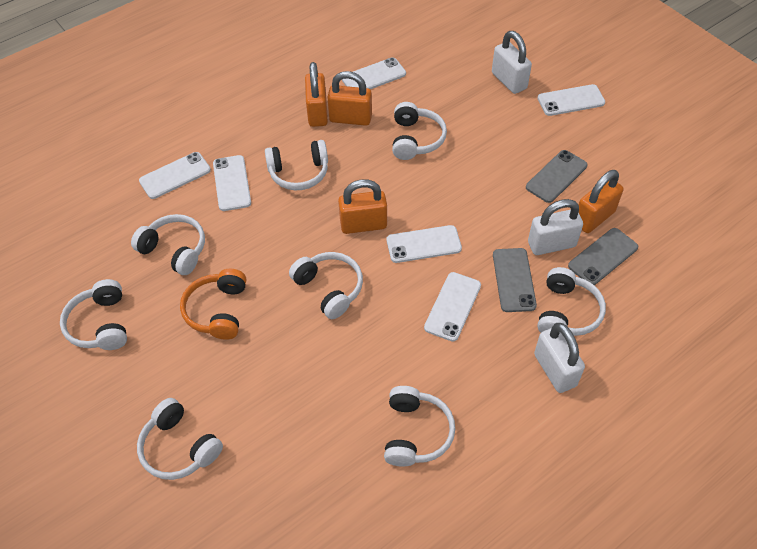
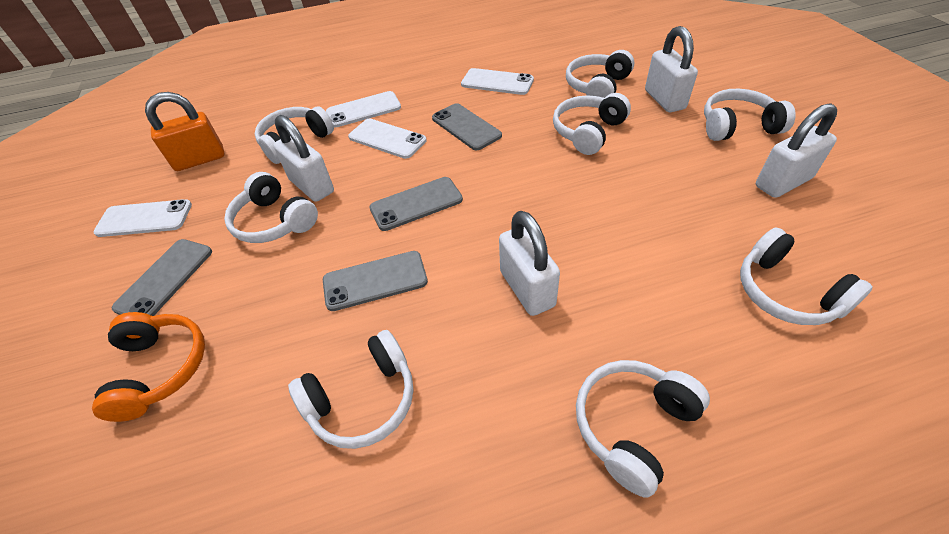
grey phone: 3 -> 4
orange padlock: 4 -> 1
white padlock: 3 -> 4
white phone: 6 -> 4

